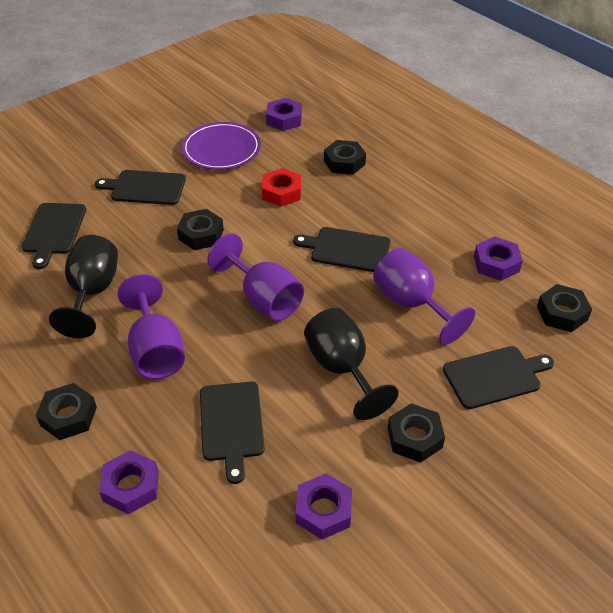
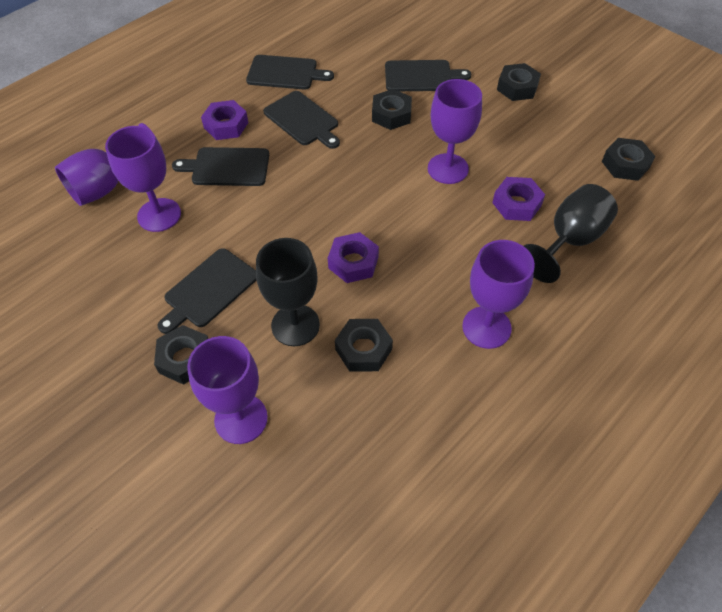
purple goblet: 3 -> 5
purple nut: 4 -> 3
purple plate: 1 -> 0
red nut: 1 -> 0

